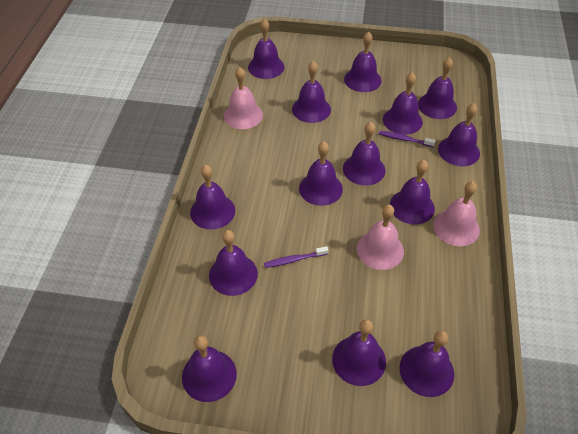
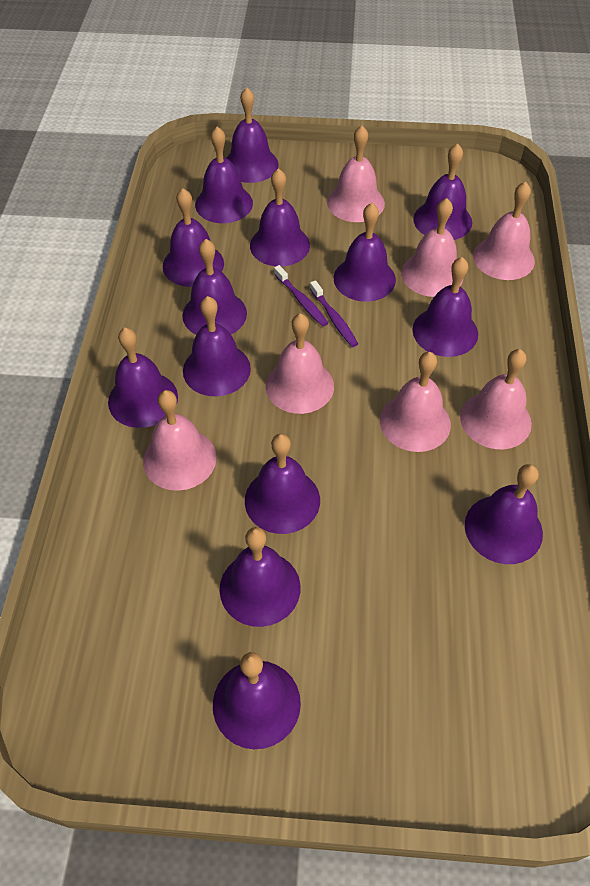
pink bell: 3 -> 7

